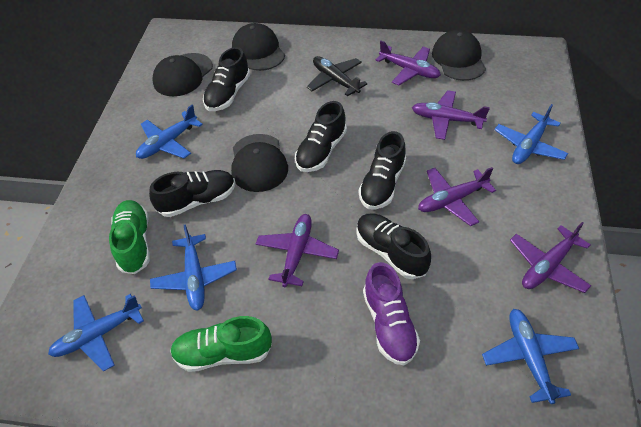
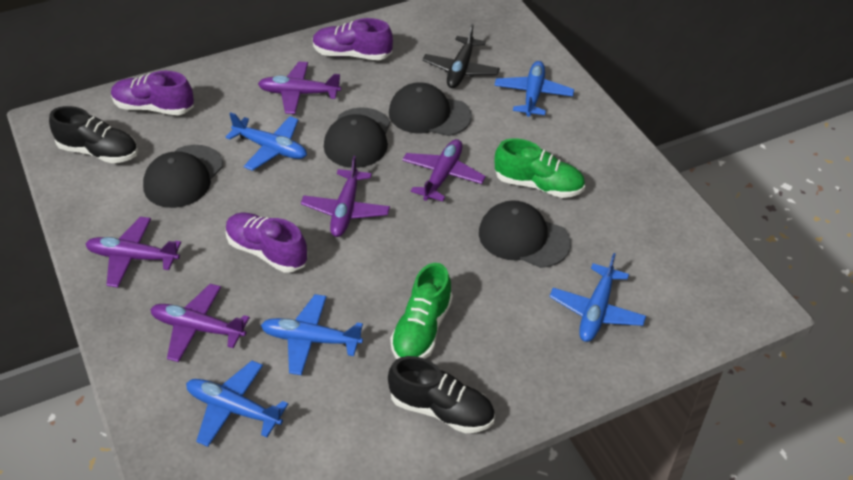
black shoe: 5 -> 2
purple shoe: 1 -> 3

